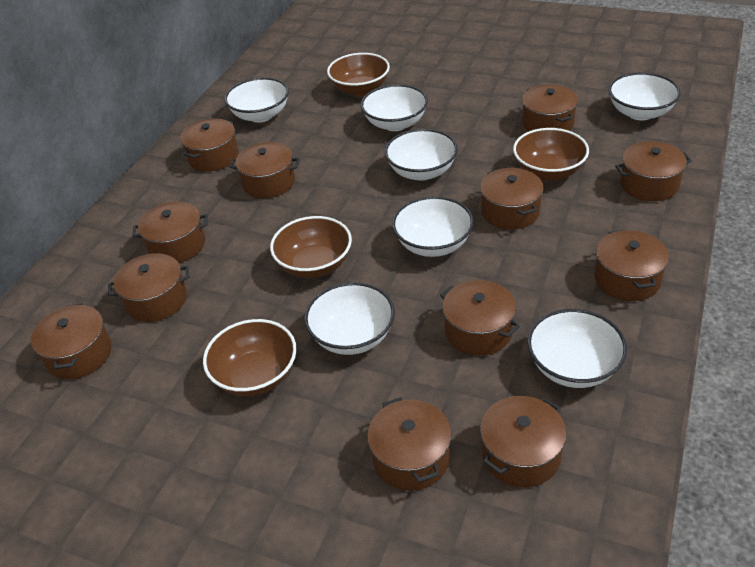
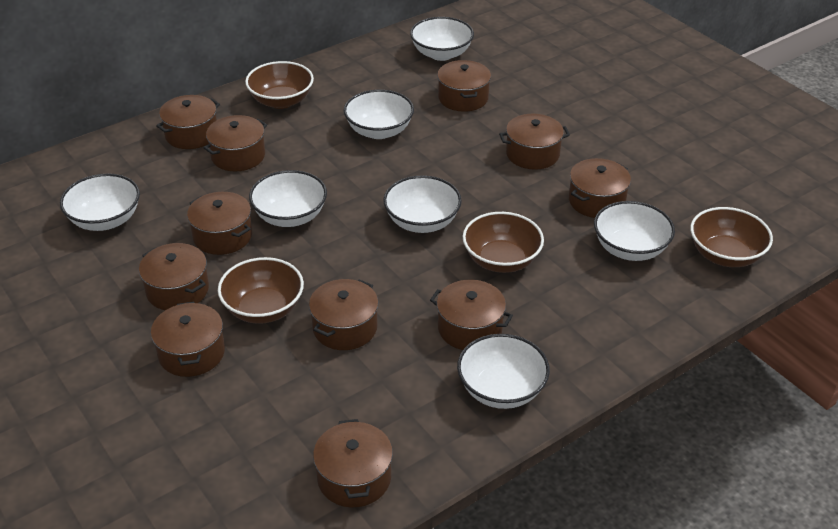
brown pot: 12 -> 11

